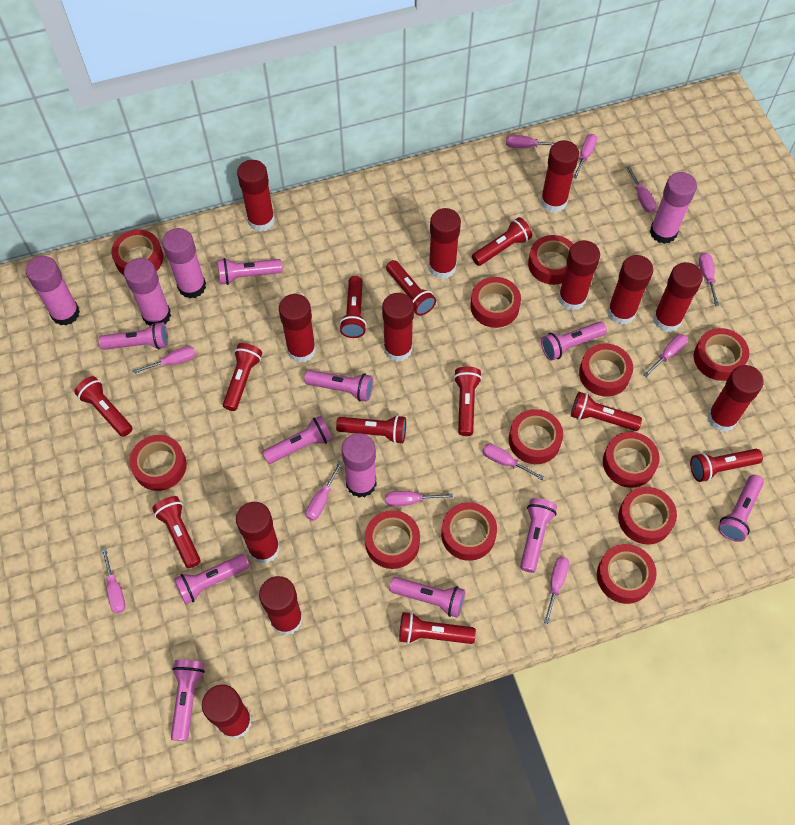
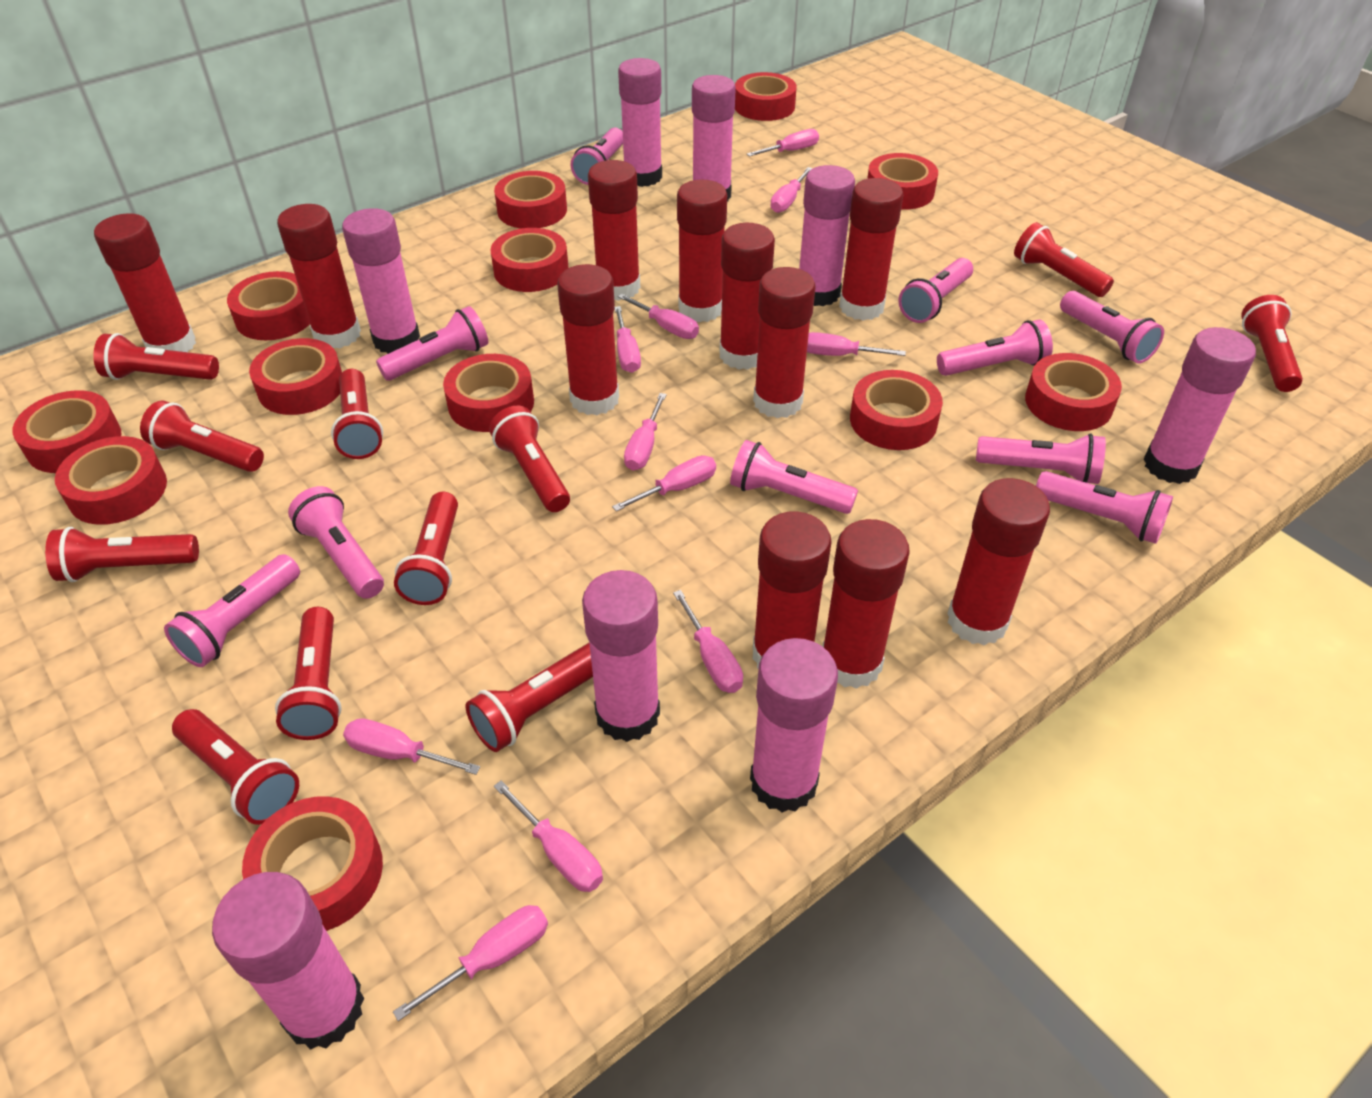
pink glue stick: 5 -> 8
red glue stick: 12 -> 11

